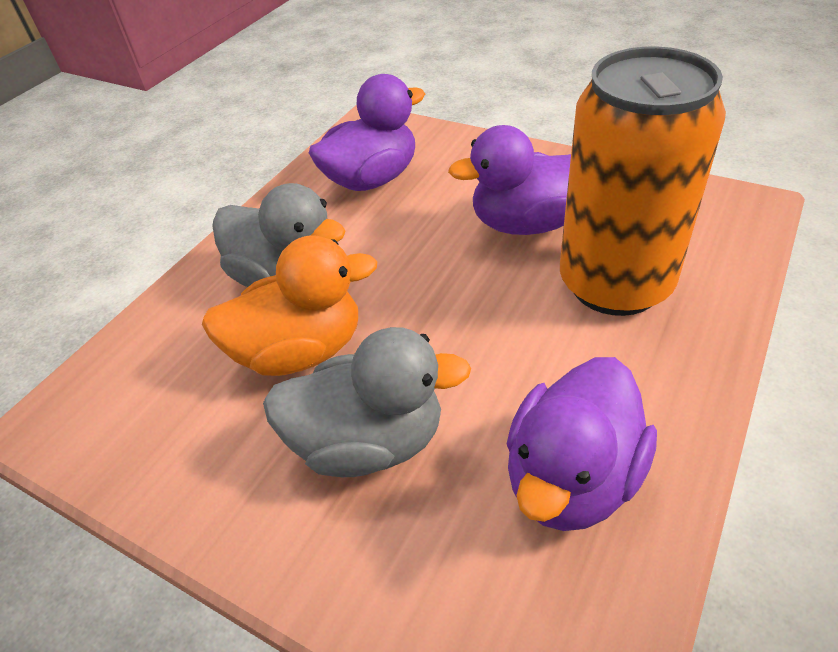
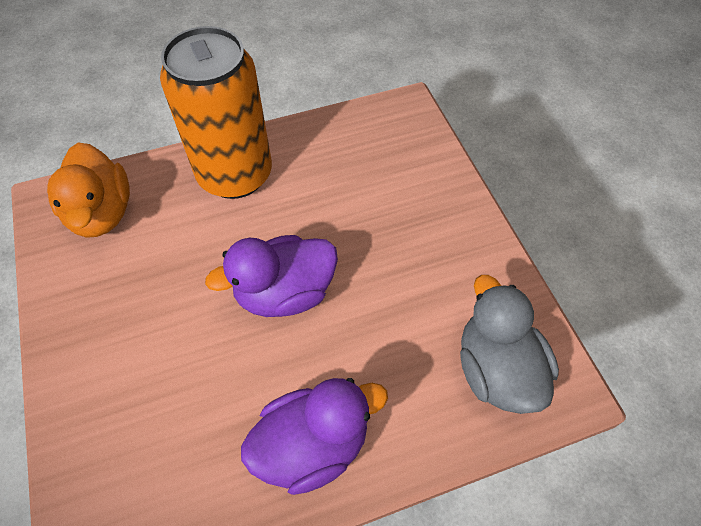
grey duck: 2 -> 1
purple duck: 3 -> 2

